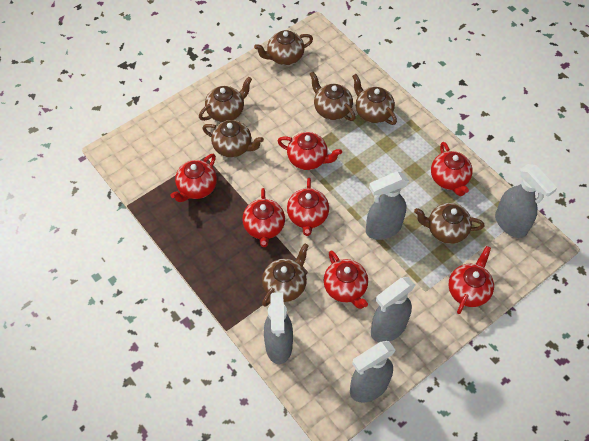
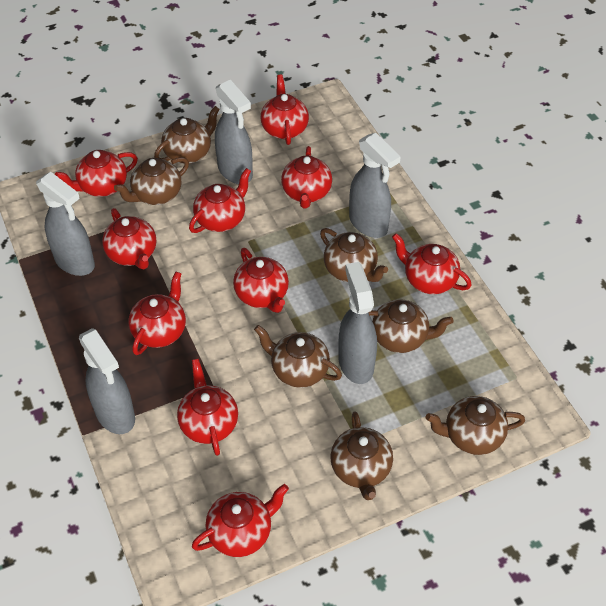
red teapot: 7 -> 10

